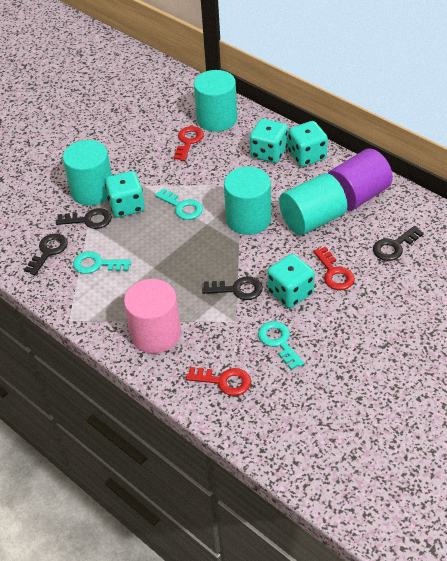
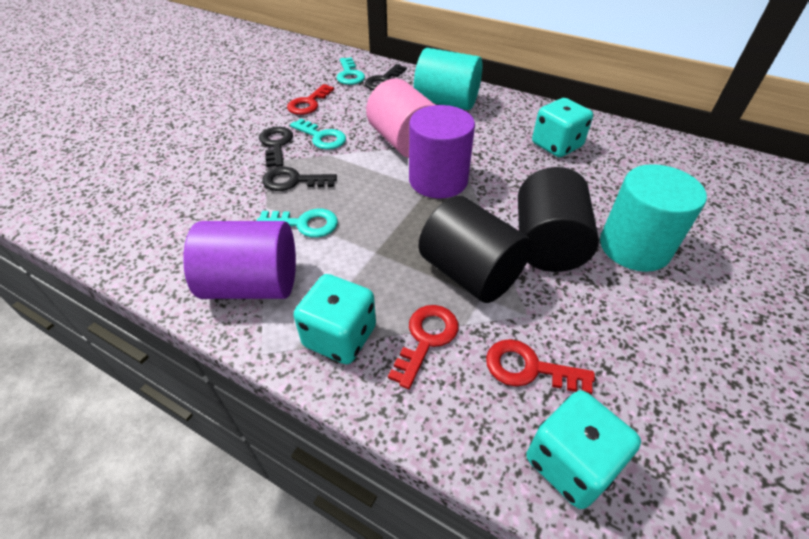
black cylinder: 0 -> 2
black key: 4 -> 3
purple cylinder: 1 -> 2
turquoise cylinder: 4 -> 2
turquoise dice: 4 -> 3

